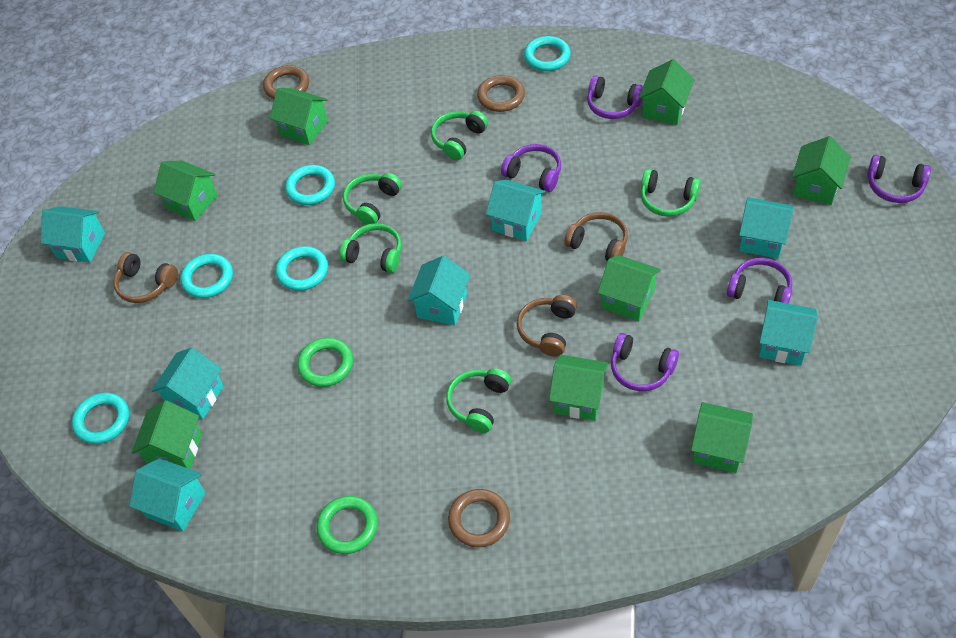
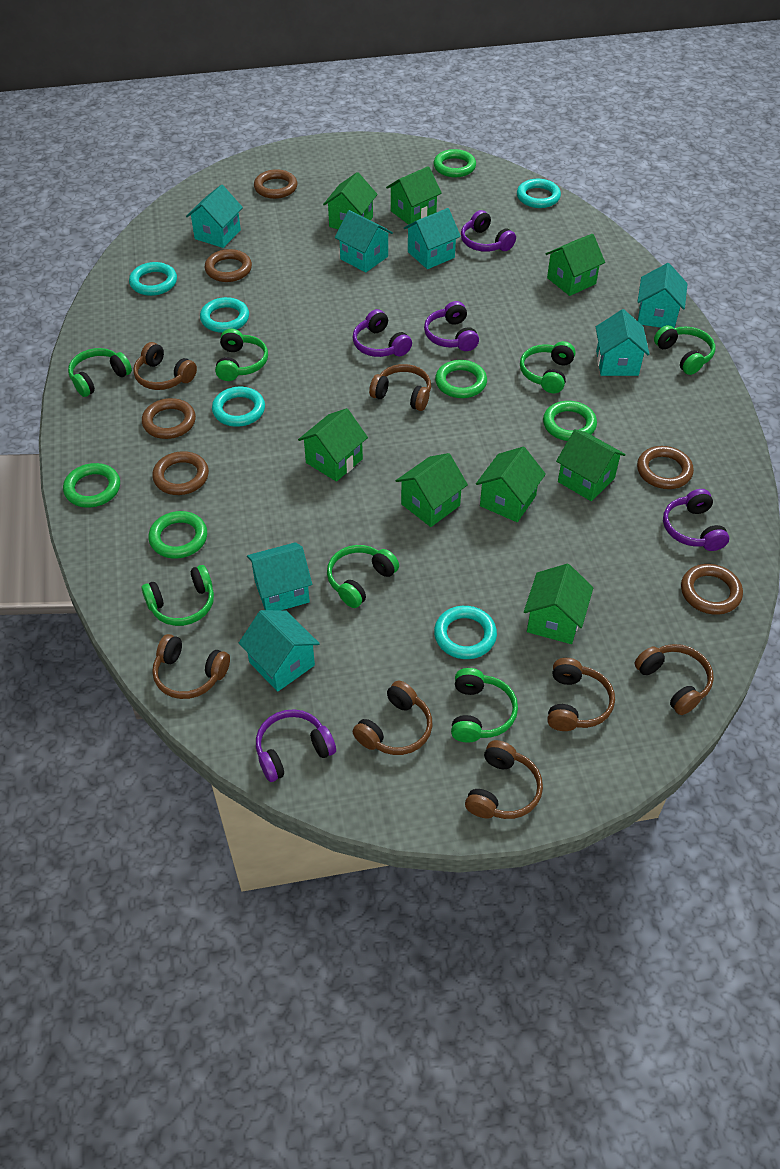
brown headphones: 3 -> 7
brown ring: 3 -> 6
green headphones: 5 -> 7
green ring: 2 -> 5

